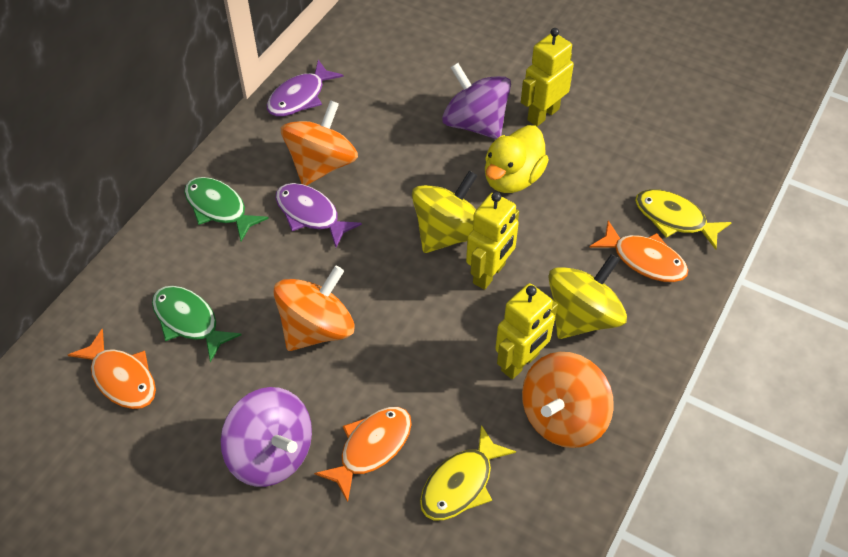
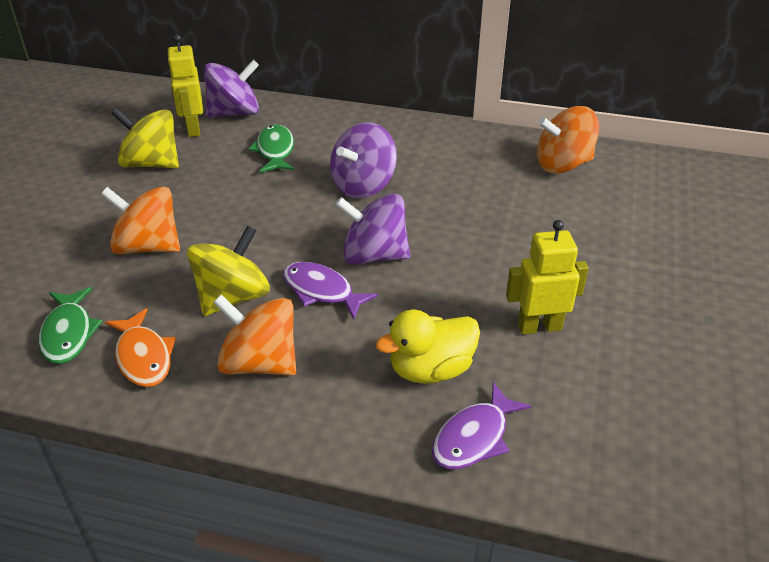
orange fish: 3 -> 1
purple spinning top: 2 -> 3
yellow fish: 2 -> 0
yellow robot: 3 -> 2

